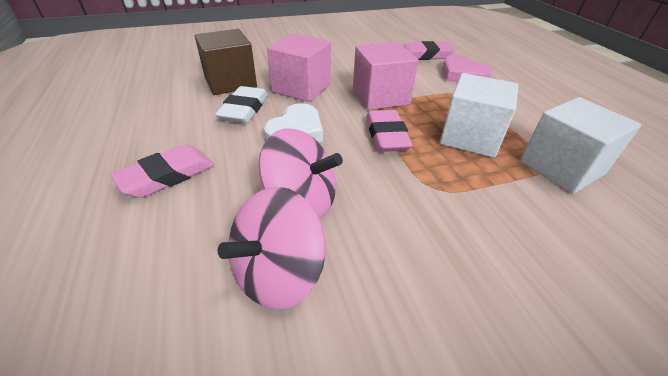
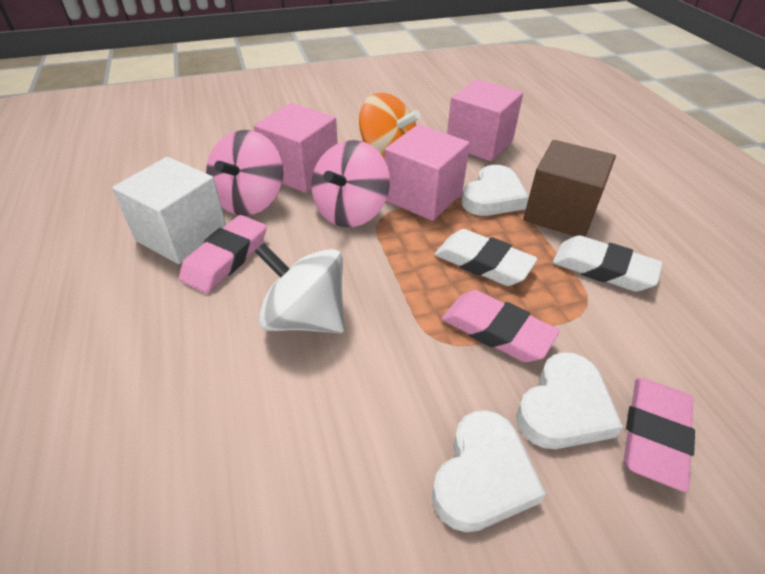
orange spinning top: 0 -> 1
pink cube: 2 -> 3
pink heart: 1 -> 0
white cube: 2 -> 1
white eraser: 1 -> 2
white heart: 1 -> 3
white spinning top: 0 -> 1

